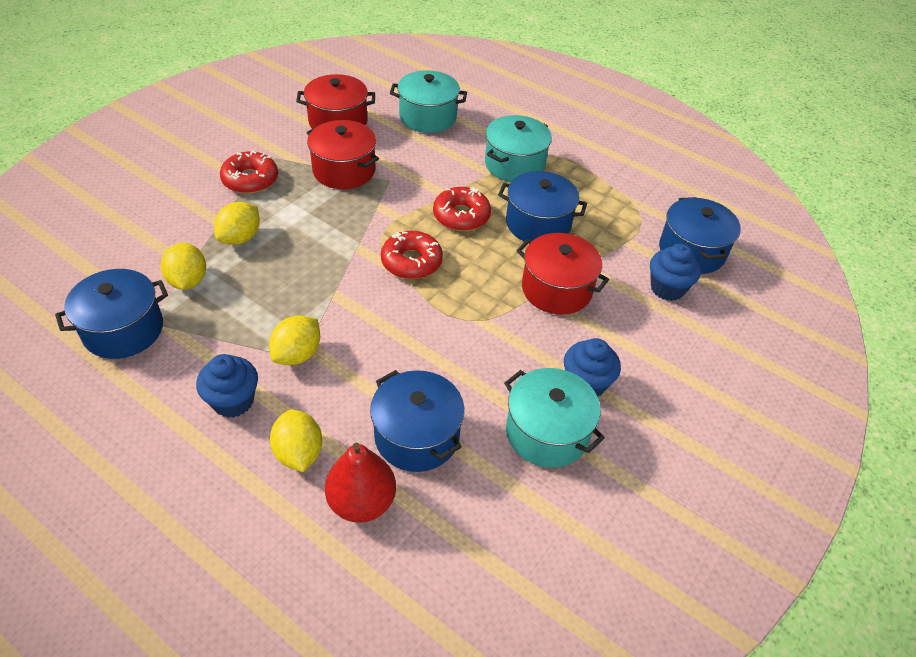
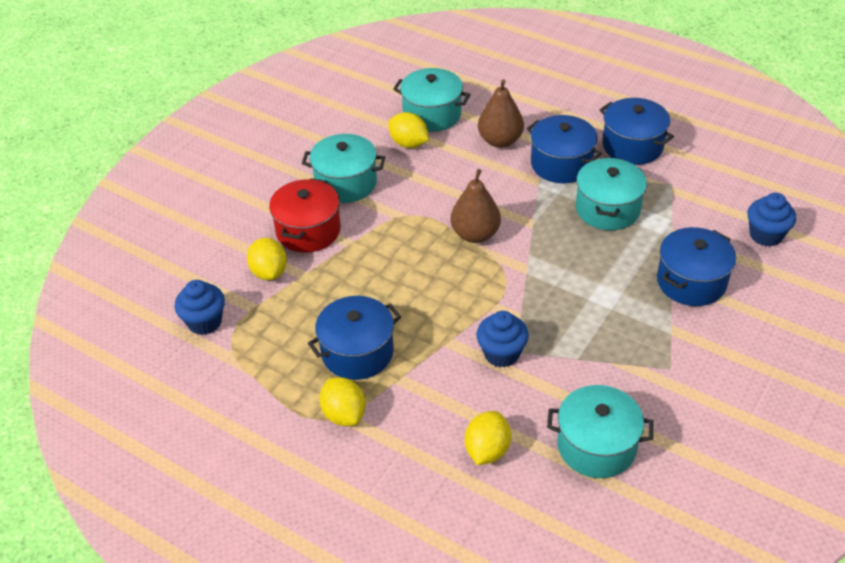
brown pear: 0 -> 2
red donut: 3 -> 0
red pear: 1 -> 0
red pot: 3 -> 1
turquoise pot: 3 -> 4

